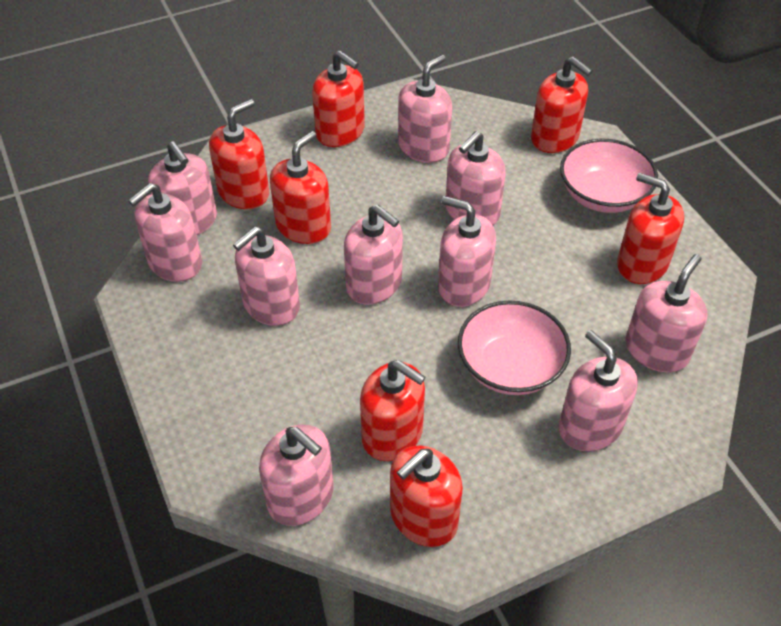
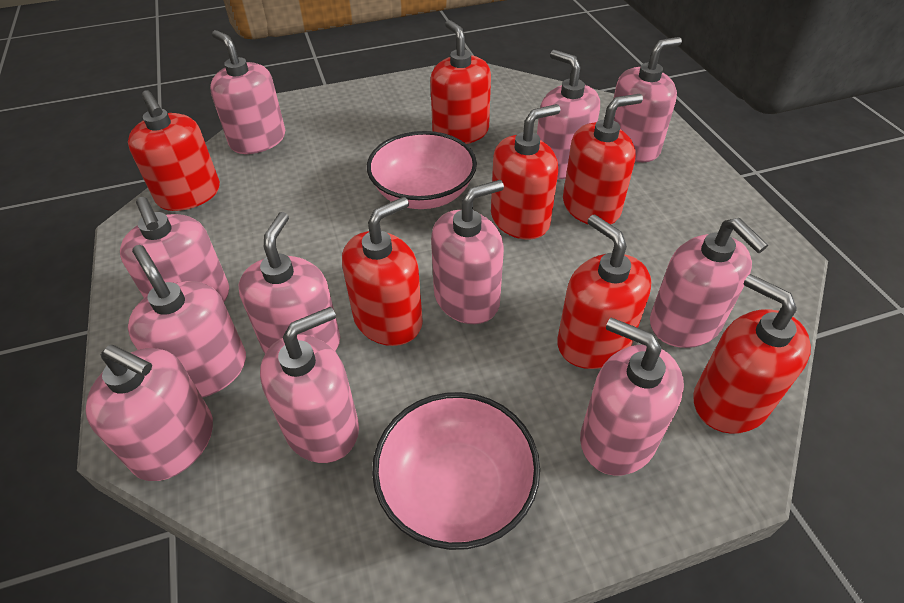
pink soap dispenser: 10 -> 11

